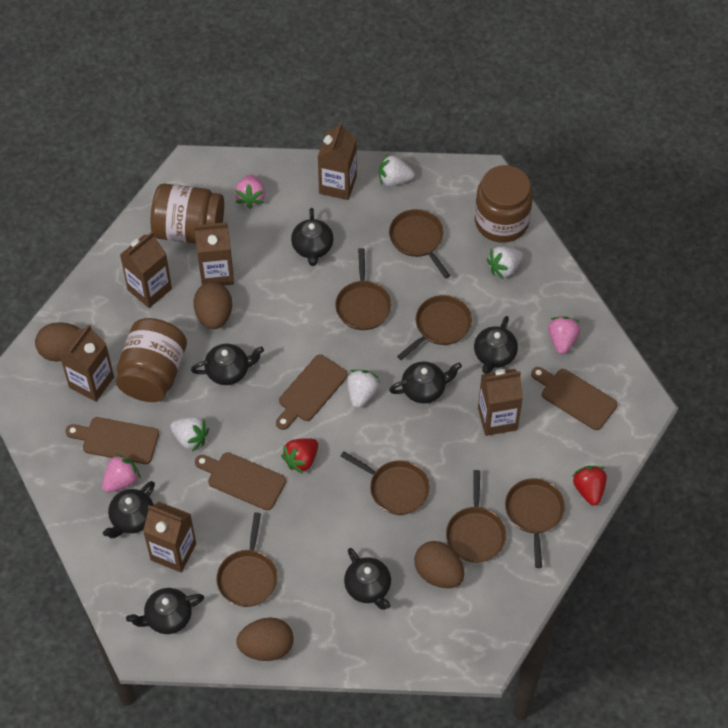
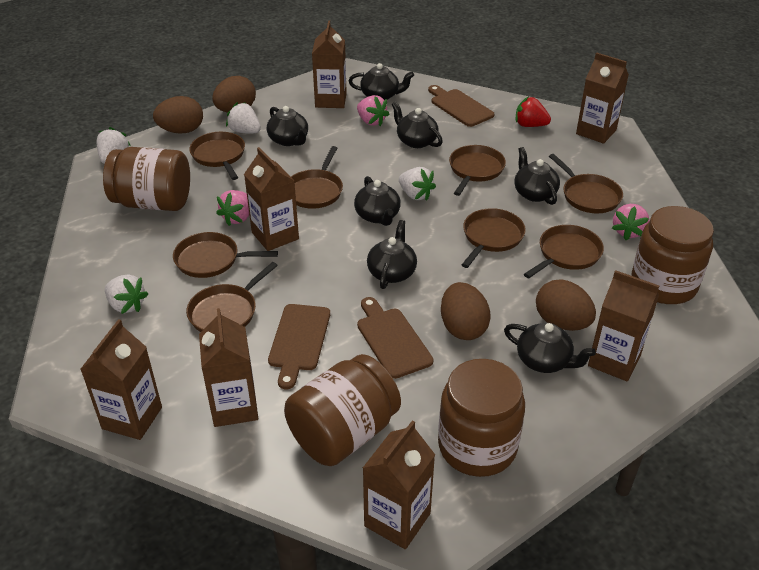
brown carton: 6 -> 7
brown cutting board: 4 -> 3
brown jar: 3 -> 4
brown pan: 7 -> 8
red strawberry: 2 -> 1

